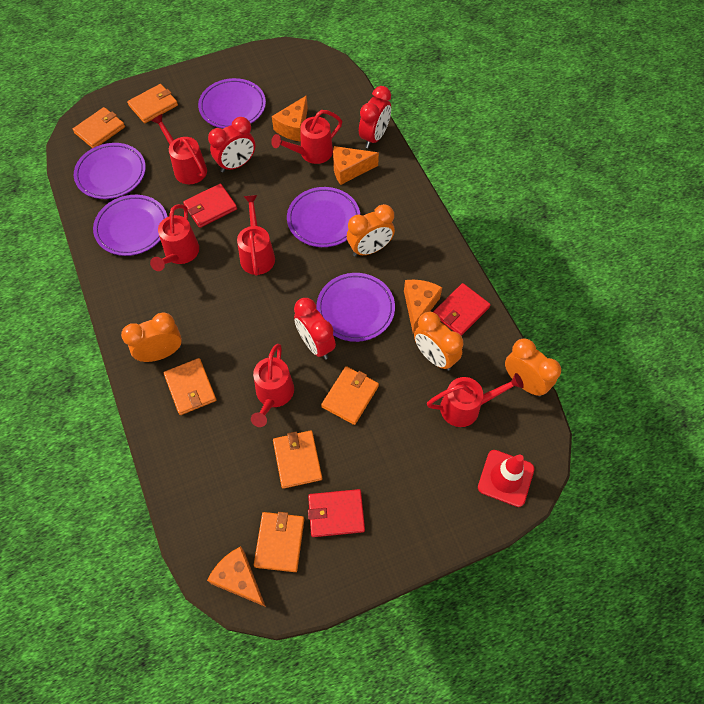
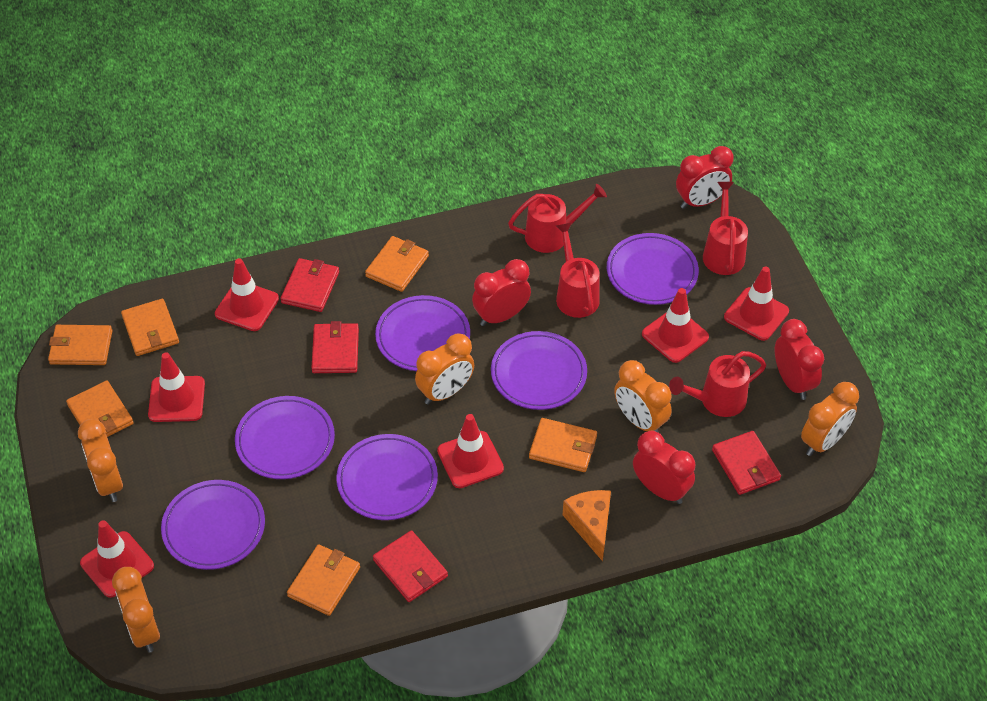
orange cheese: 4 -> 1
orange clock: 4 -> 5
purple plate: 5 -> 6
red clock: 3 -> 4
red traffic cone: 1 -> 6
red wallet: 3 -> 4
red watering can: 6 -> 4

